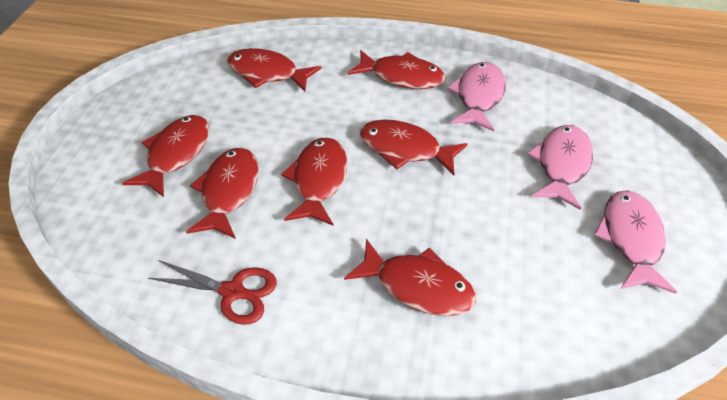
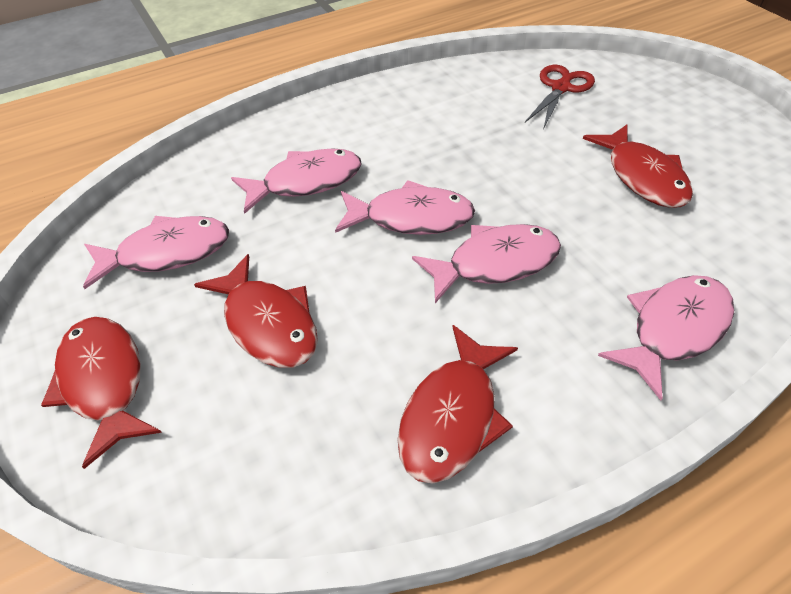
pink fish: 3 -> 5
red fish: 7 -> 4

